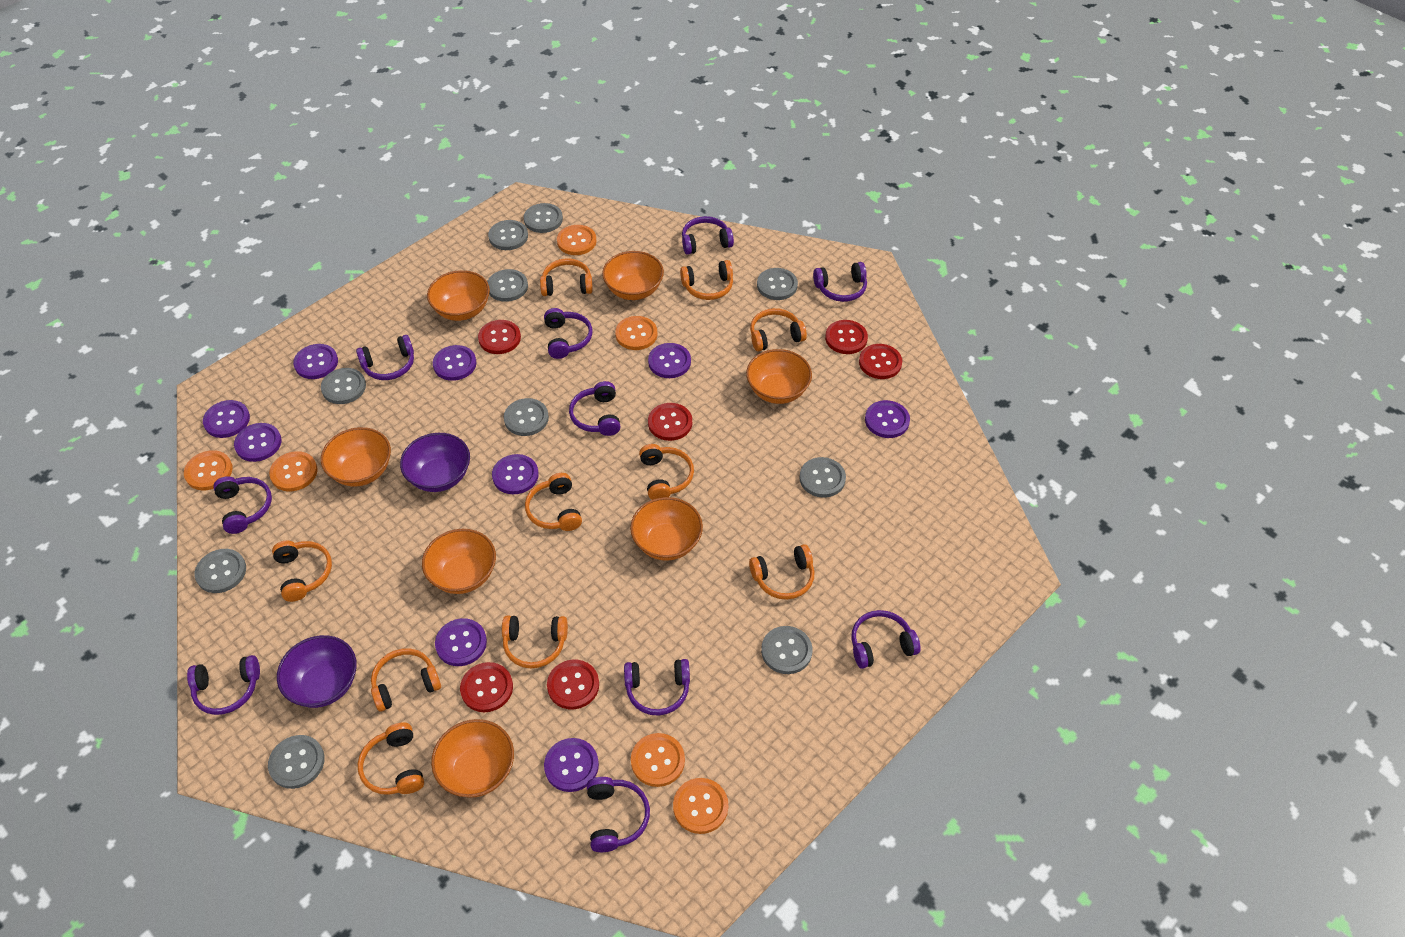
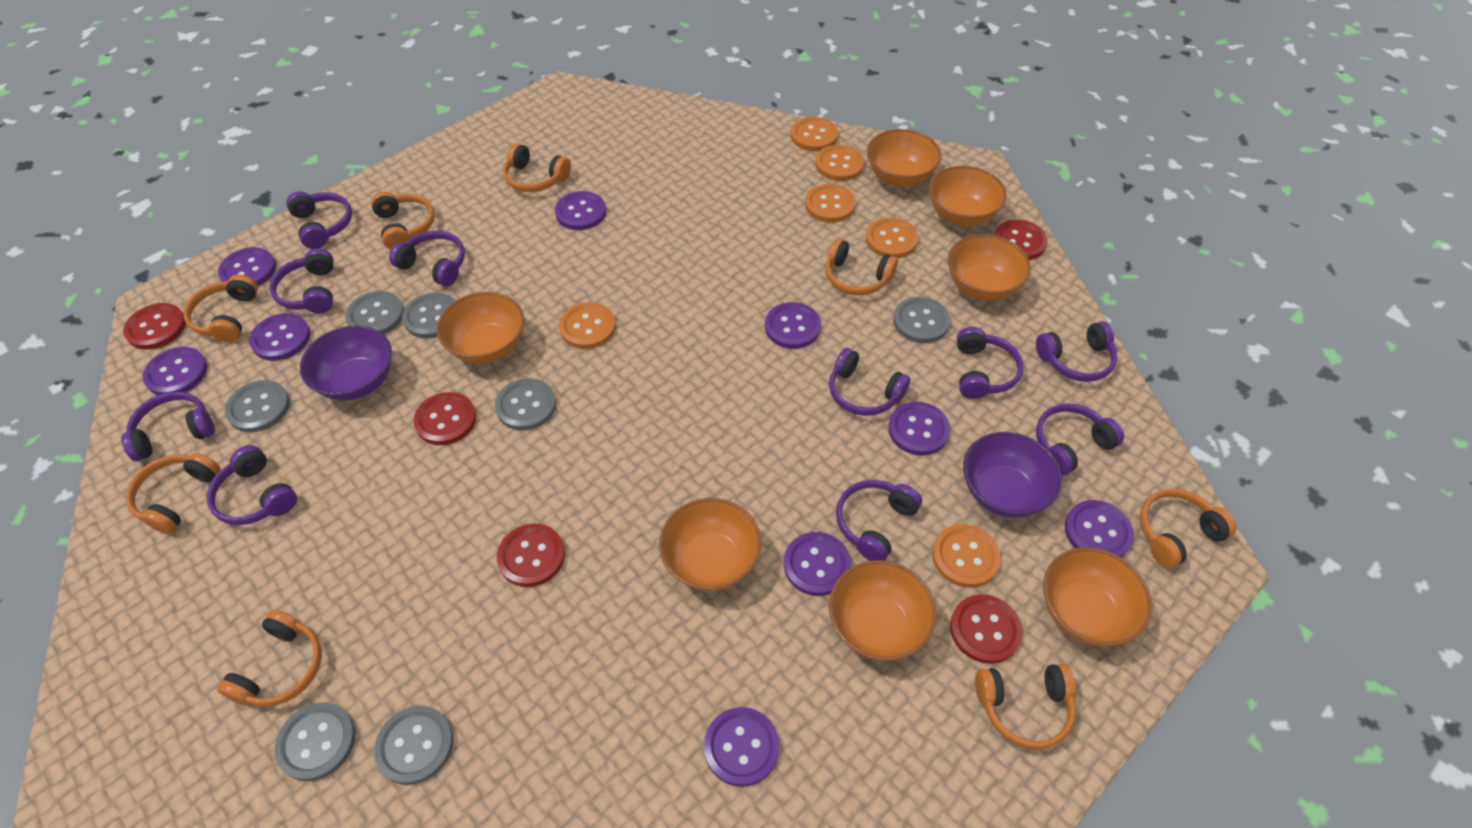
grey button: 10 -> 7
orange headphones: 10 -> 8
red button: 6 -> 5

